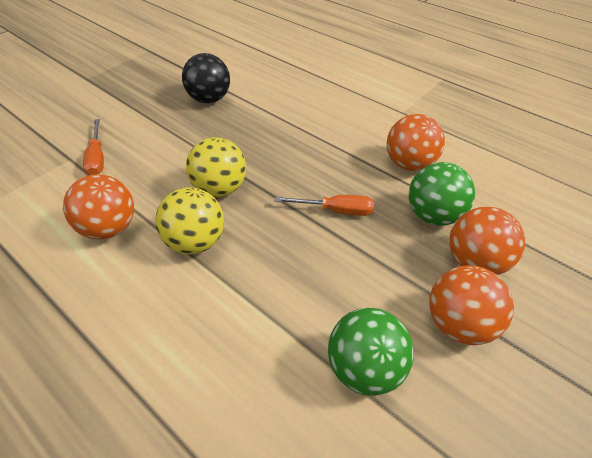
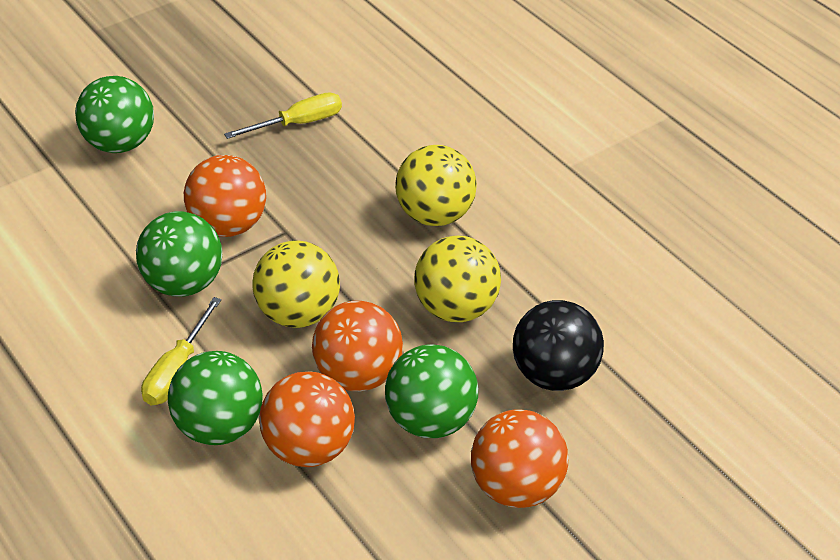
green ball: 2 -> 4
orange screwdriver: 2 -> 0
yellow ball: 2 -> 3
yellow screwdriver: 0 -> 2

